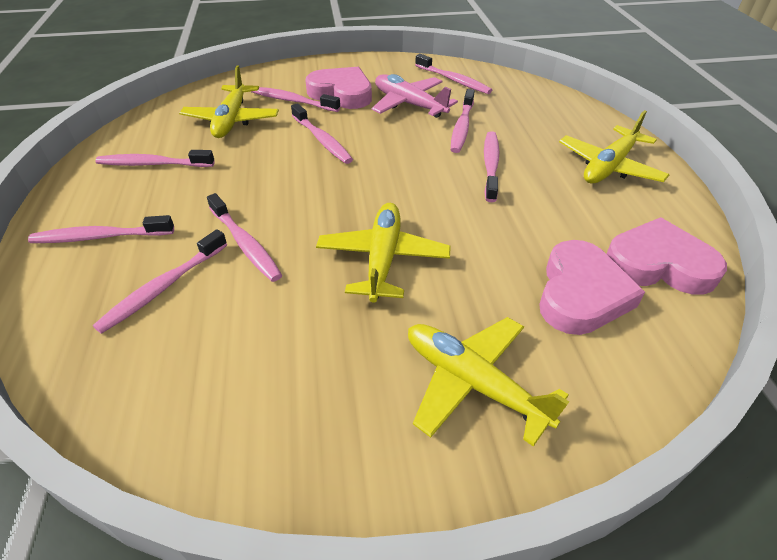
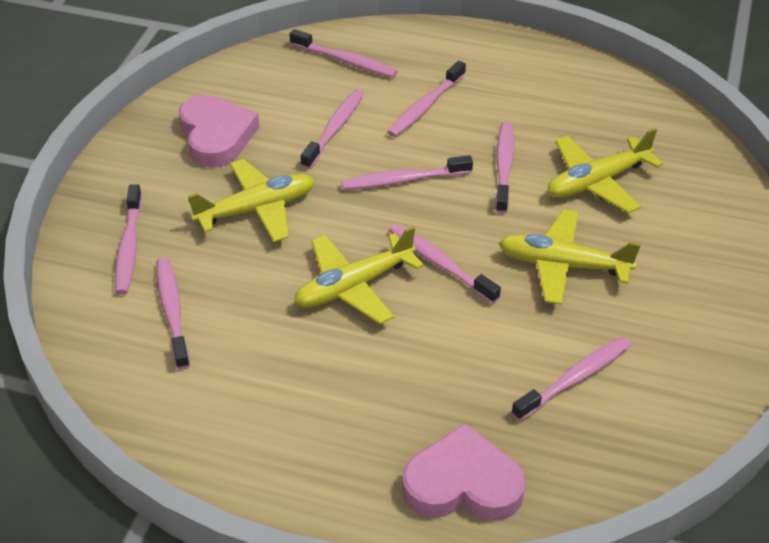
pink heart: 3 -> 2
pink plane: 1 -> 0

